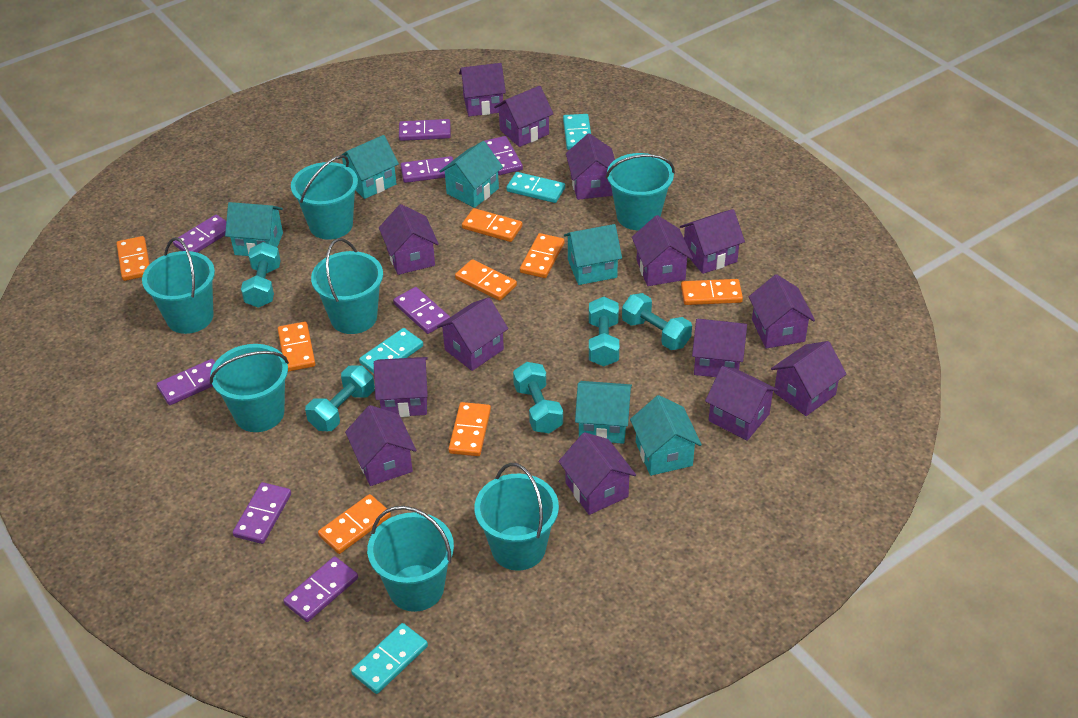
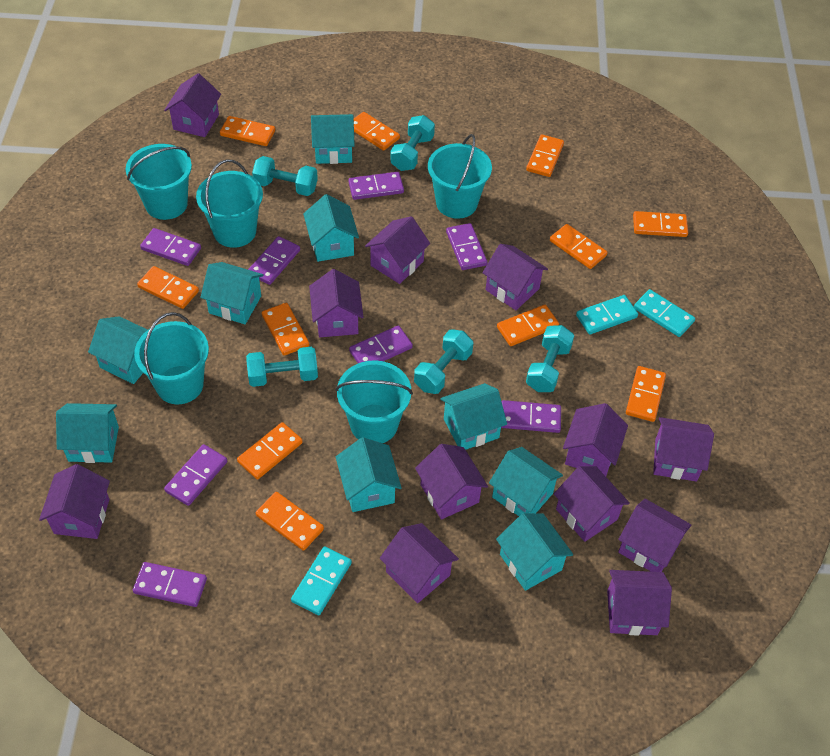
orange domino: 8 -> 11
purple house: 14 -> 12
turquoise bucket: 7 -> 5
turquoise domino: 4 -> 3
turquoise house: 6 -> 9

